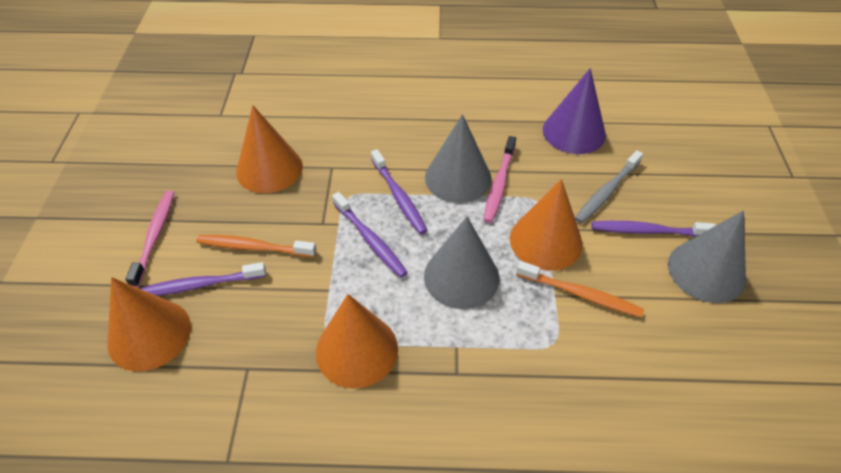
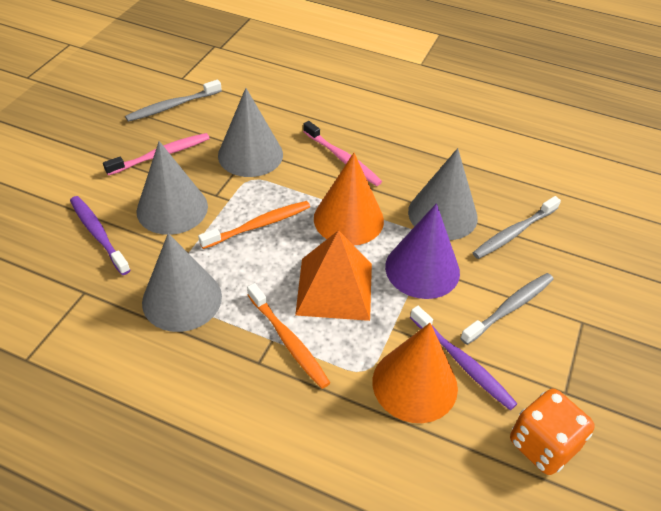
grey cone: 3 -> 4
grey toothbrush: 1 -> 3
orange cone: 4 -> 2
orange dice: 0 -> 1
orange pyramid: 0 -> 1
purple toothbrush: 4 -> 2

